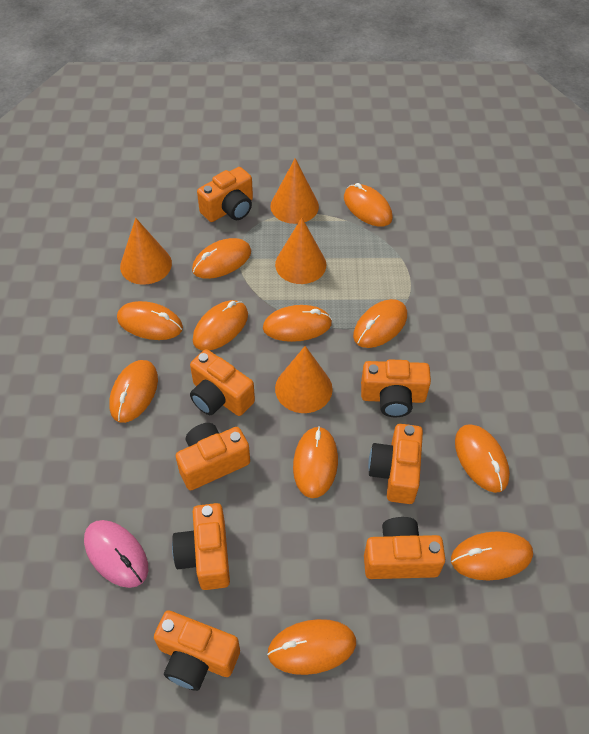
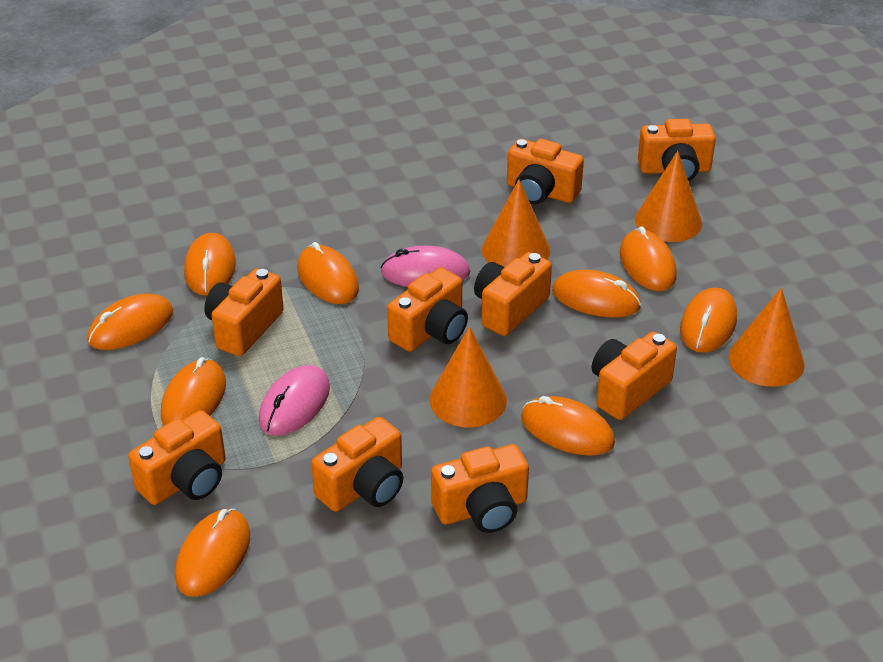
orange camera: 8 -> 9
orange mouse: 11 -> 9
pink mouse: 1 -> 2

